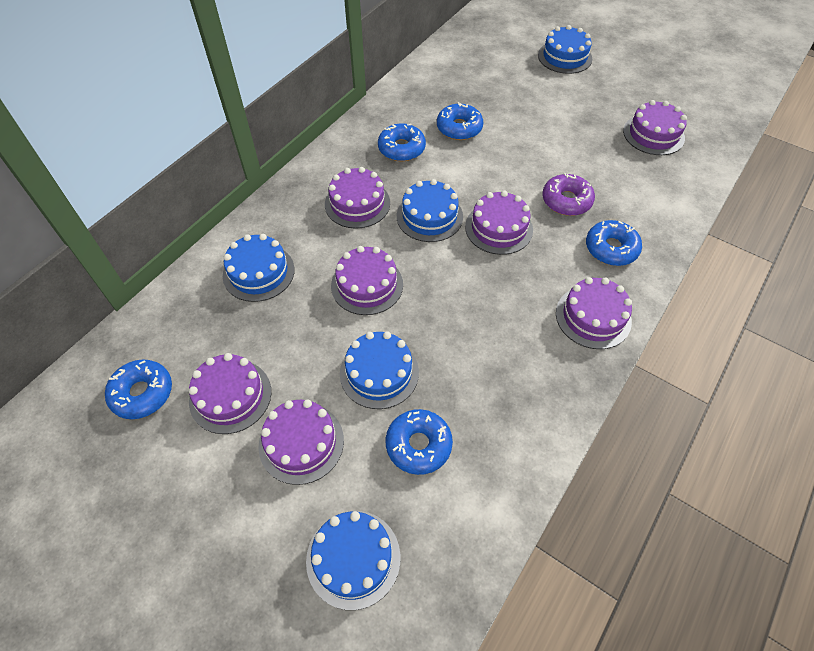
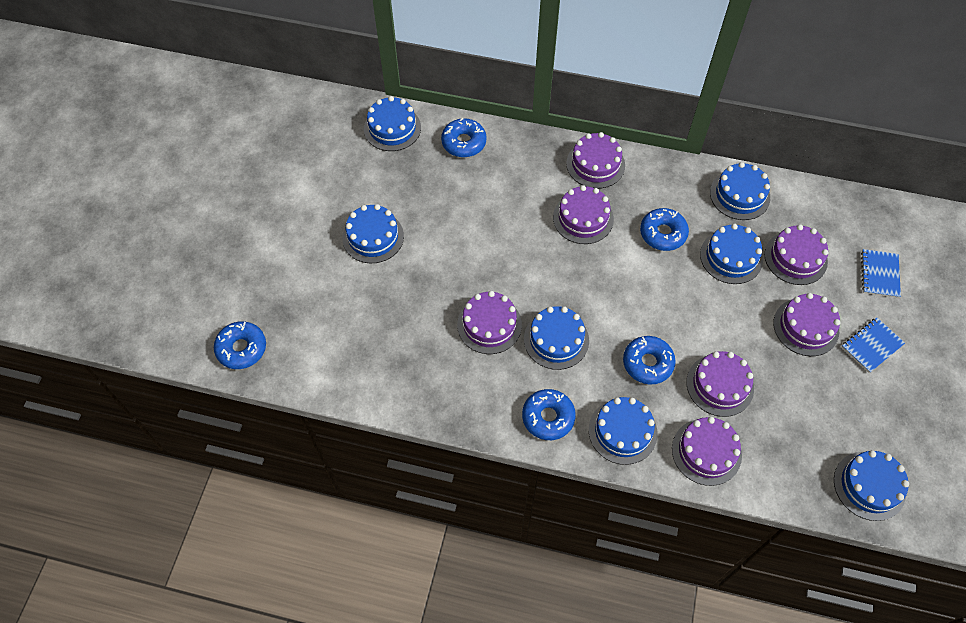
blue cake: 5 -> 7
blue notebook: 0 -> 2
purple donut: 1 -> 0

